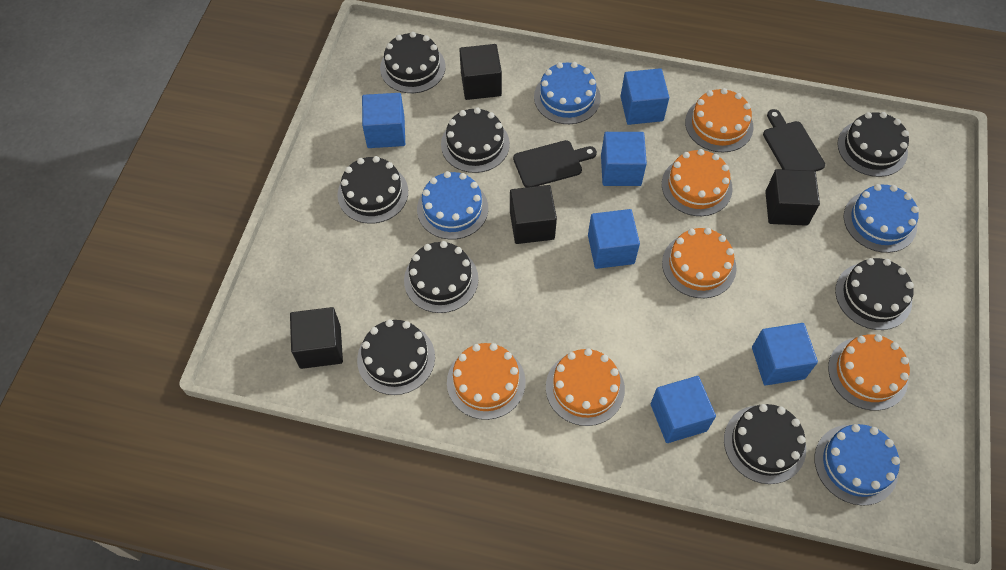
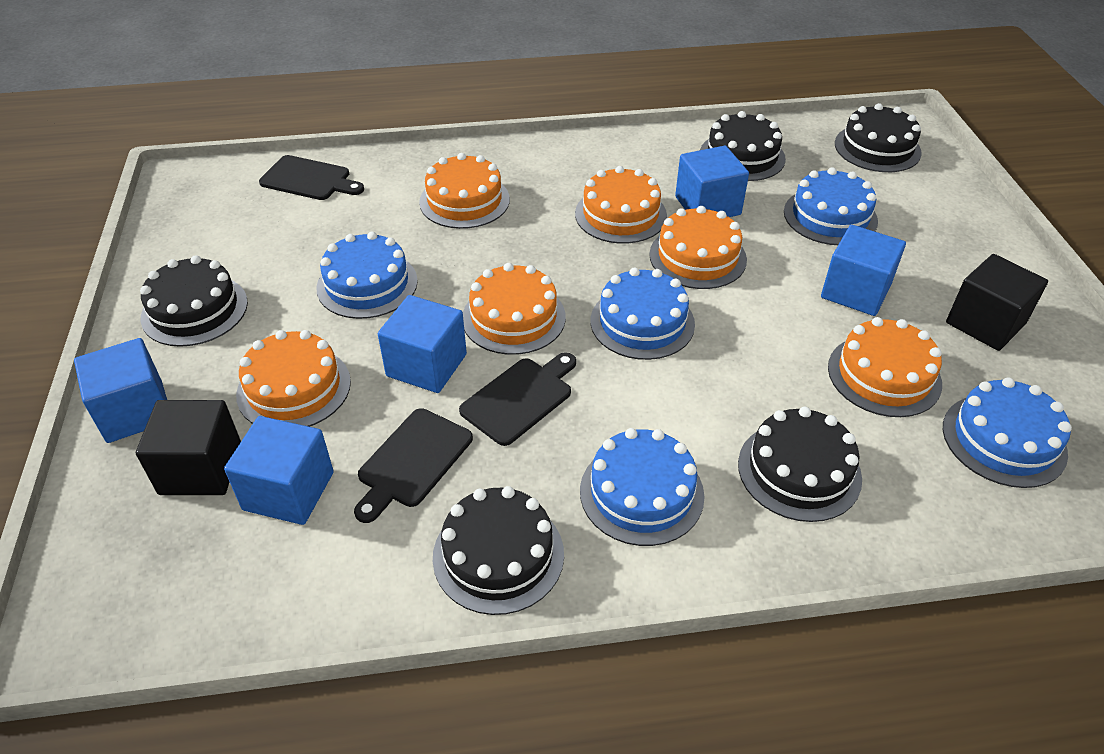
black cake: 8 -> 5
black cube: 4 -> 2
black cutting board: 2 -> 3
blue cake: 4 -> 5
blue cube: 6 -> 5

